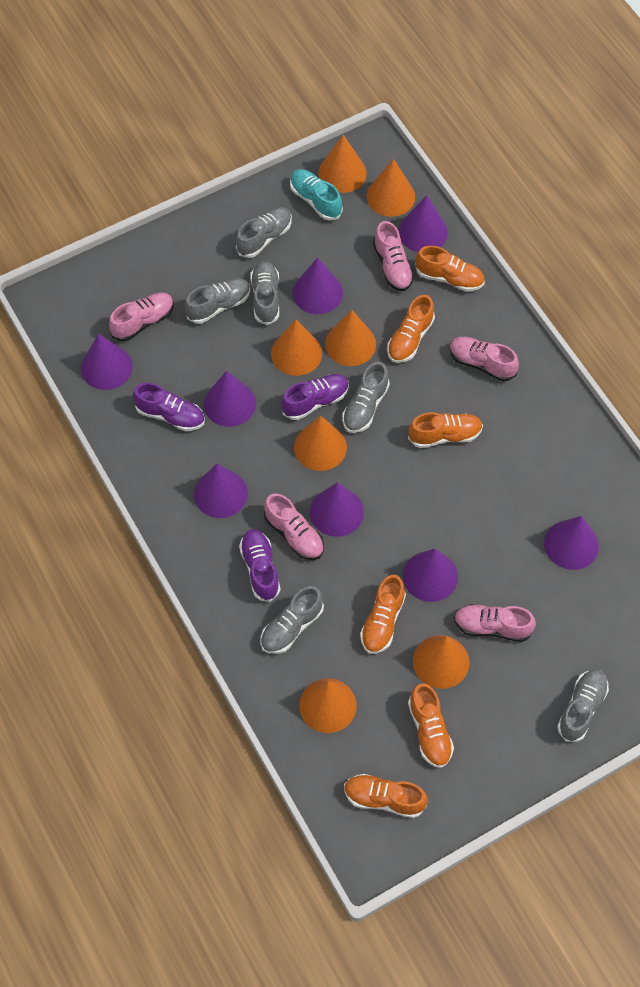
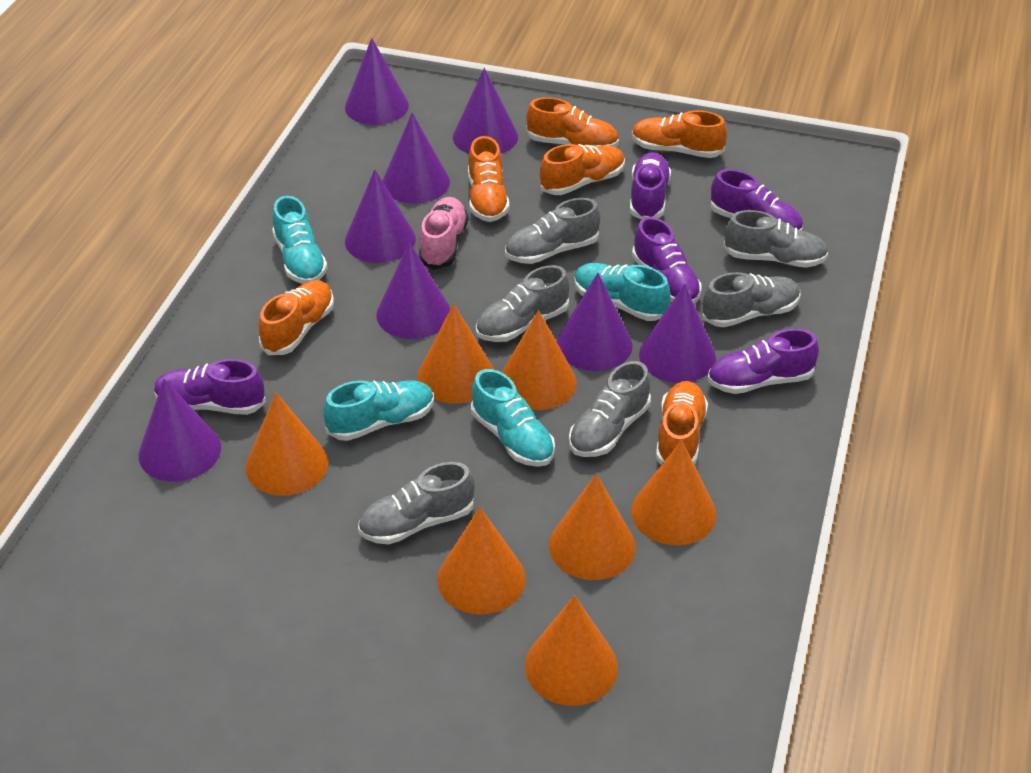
pink shoe: 5 -> 1
purple shoe: 3 -> 5
turquoise shoe: 1 -> 4

